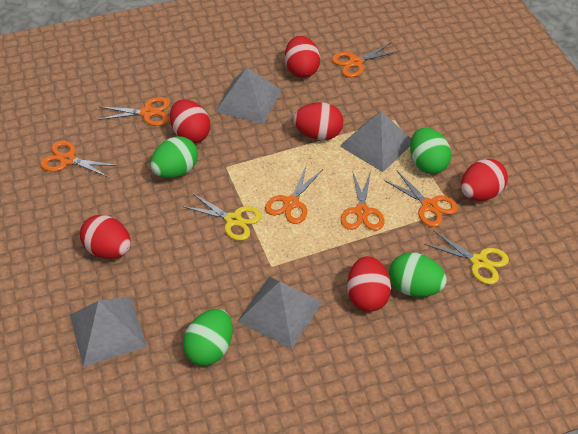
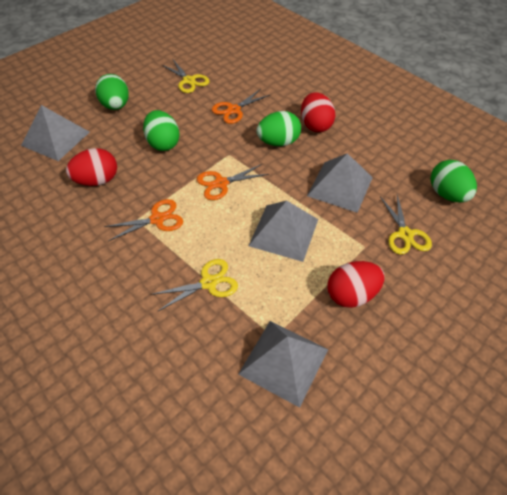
orange scissors: 6 -> 3
red egg: 6 -> 3
yellow scissors: 2 -> 3

